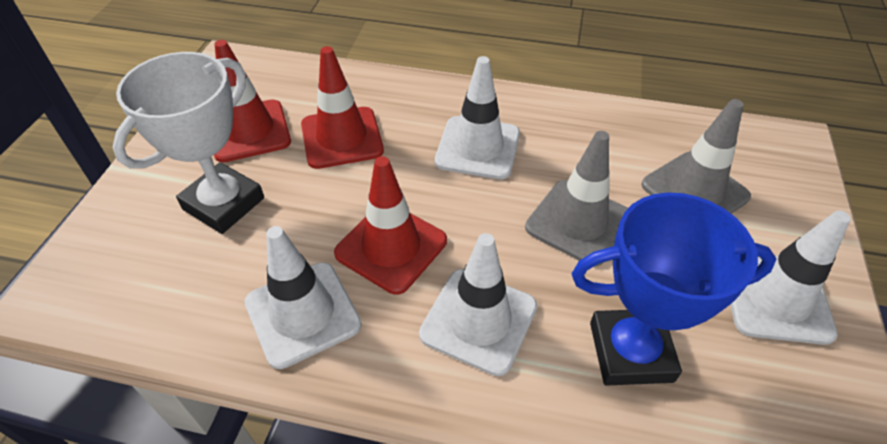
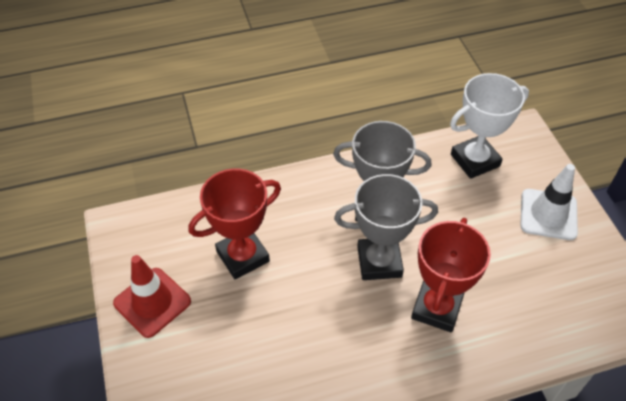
blue trophy: 1 -> 0
grey traffic cone: 2 -> 0
grey trophy: 0 -> 2
red traffic cone: 3 -> 1
red trophy: 0 -> 2
white traffic cone: 4 -> 1

